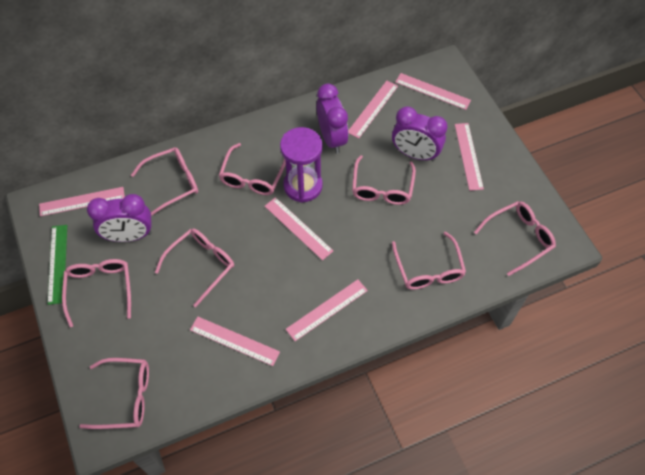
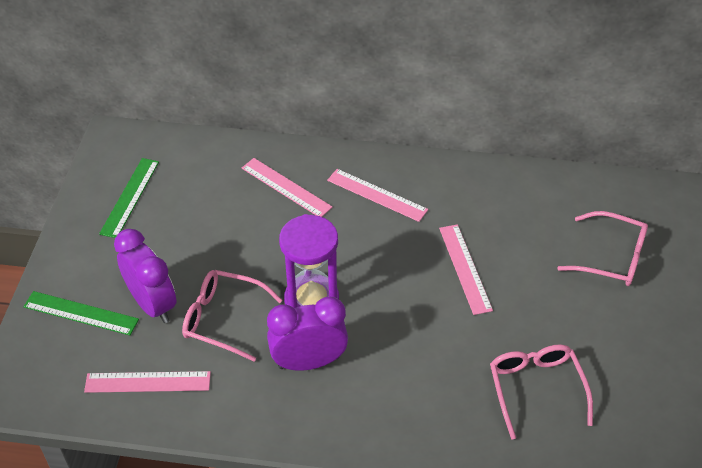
green ruler: 1 -> 2
pink glasses: 8 -> 3
pink ruler: 7 -> 4
purple clock: 3 -> 2

